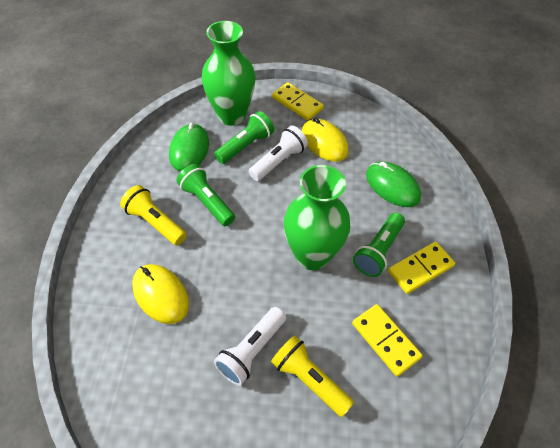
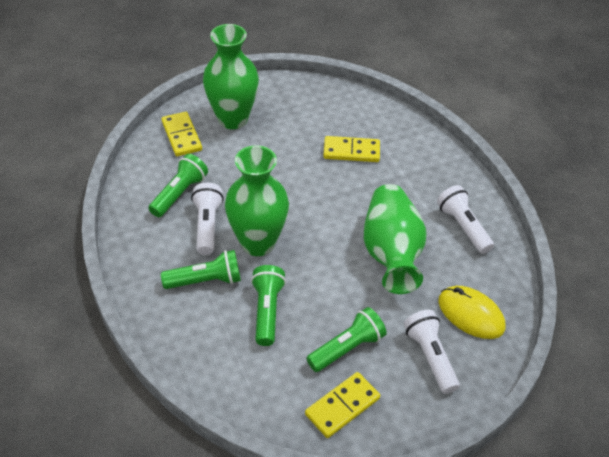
green flashlight: 3 -> 4
green mouse: 2 -> 0
green vase: 2 -> 3
white flashlight: 2 -> 3
yellow flashlight: 2 -> 0
yellow mouse: 2 -> 1

